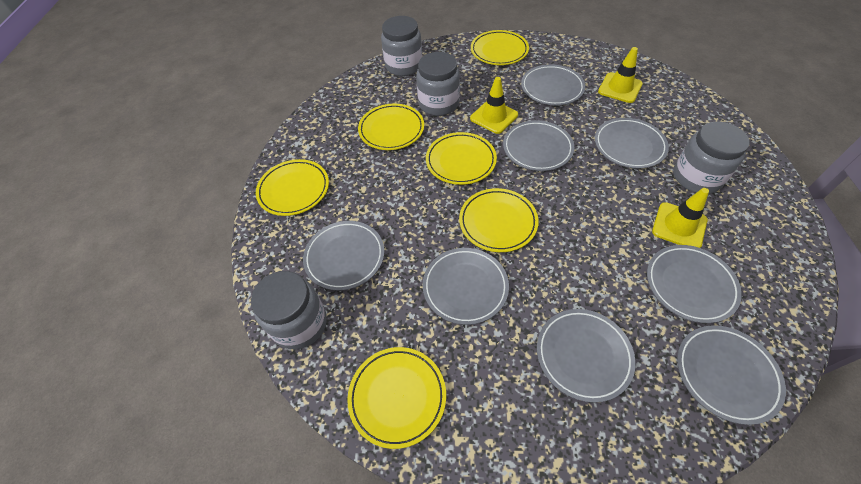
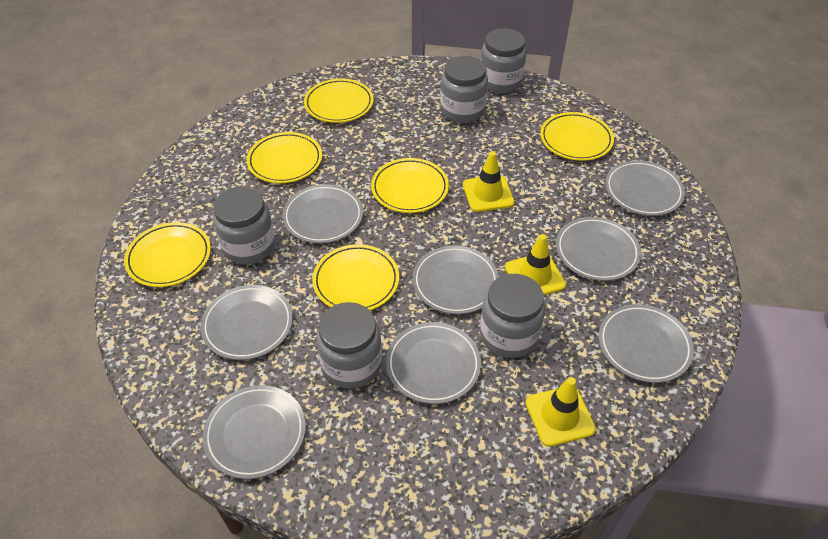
grey jar: 4 -> 5

